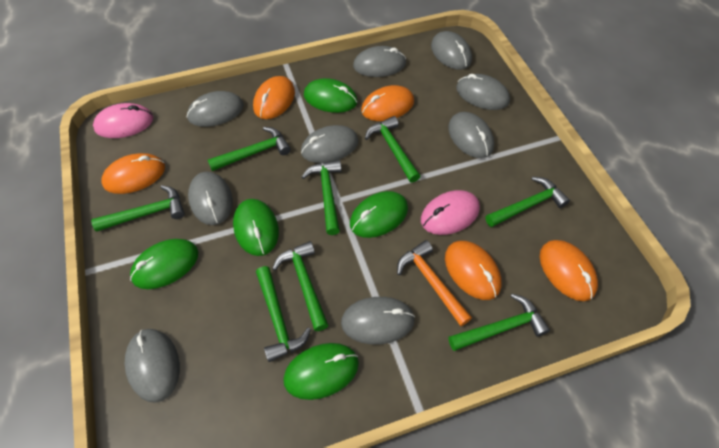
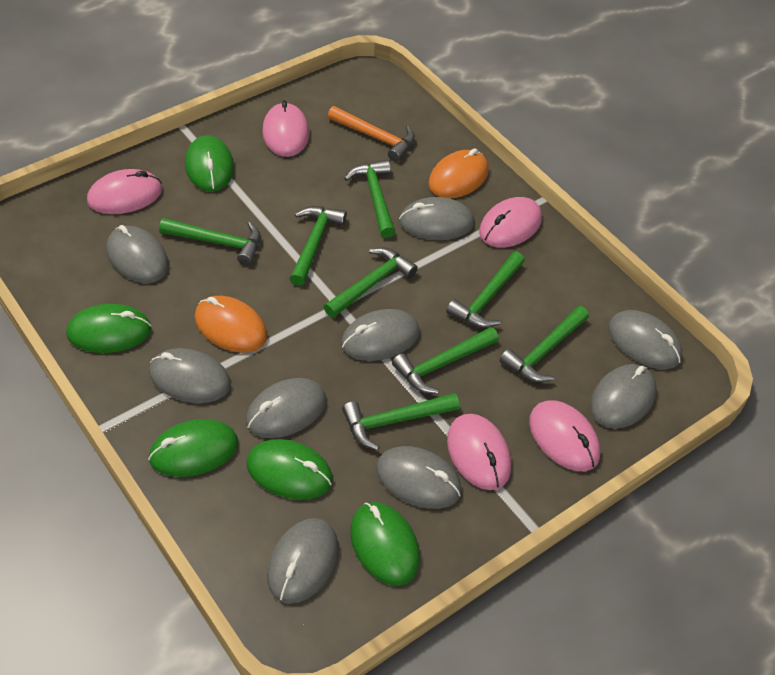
orange mouse: 5 -> 2
pink mouse: 2 -> 5

